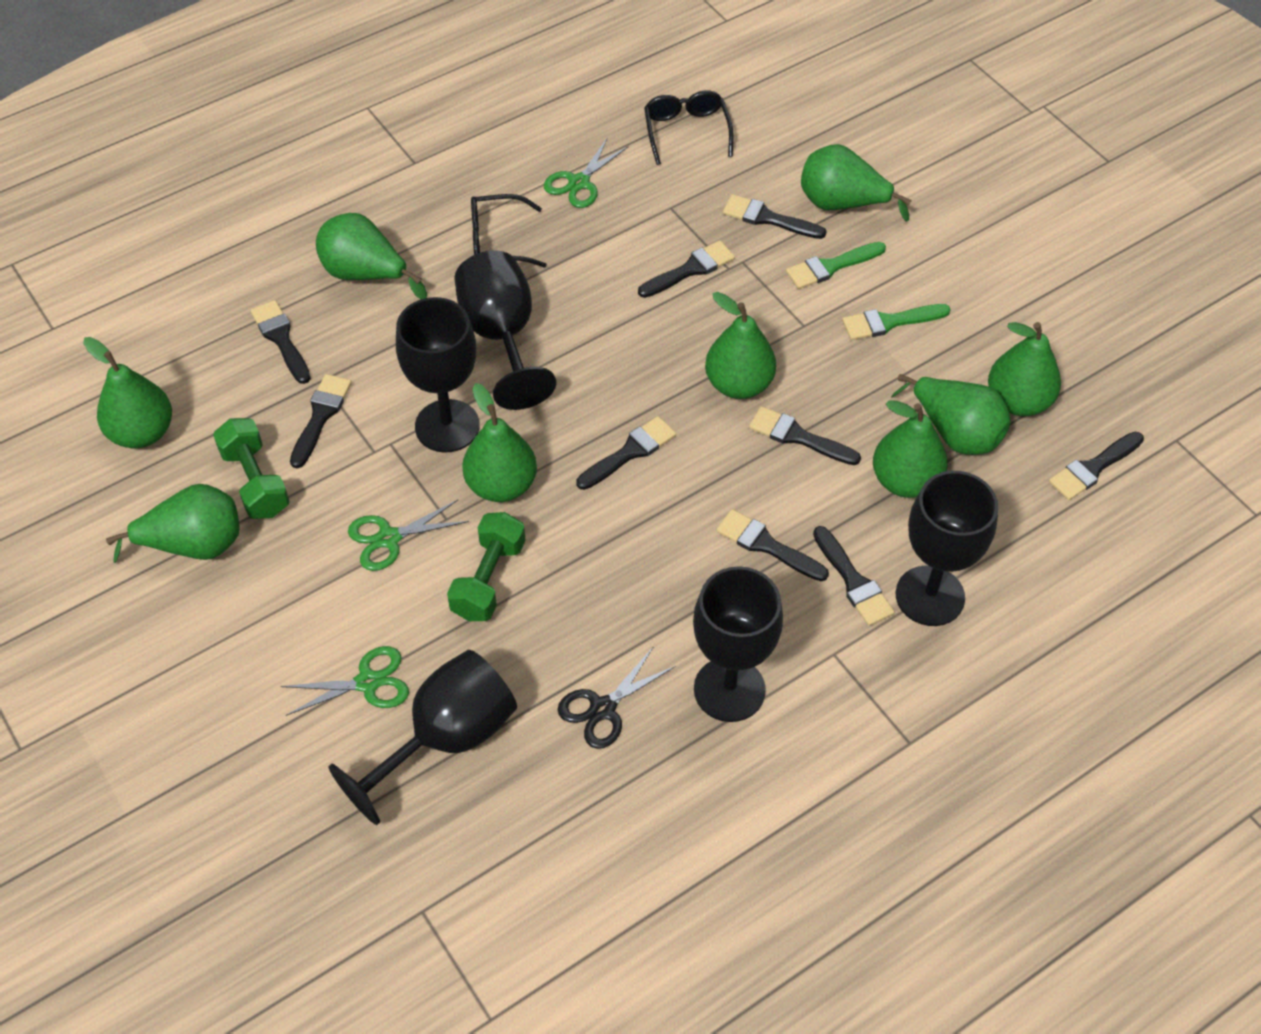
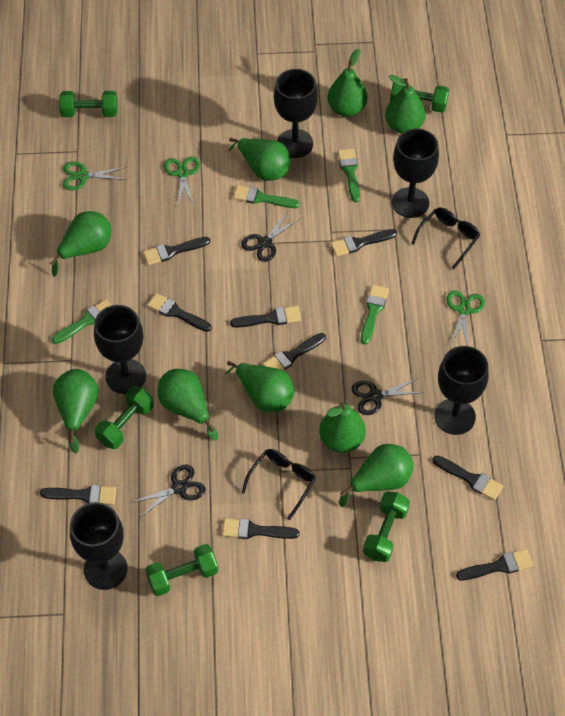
black scissors: 1 -> 3
green brush: 2 -> 4
green dumbbell: 2 -> 5

